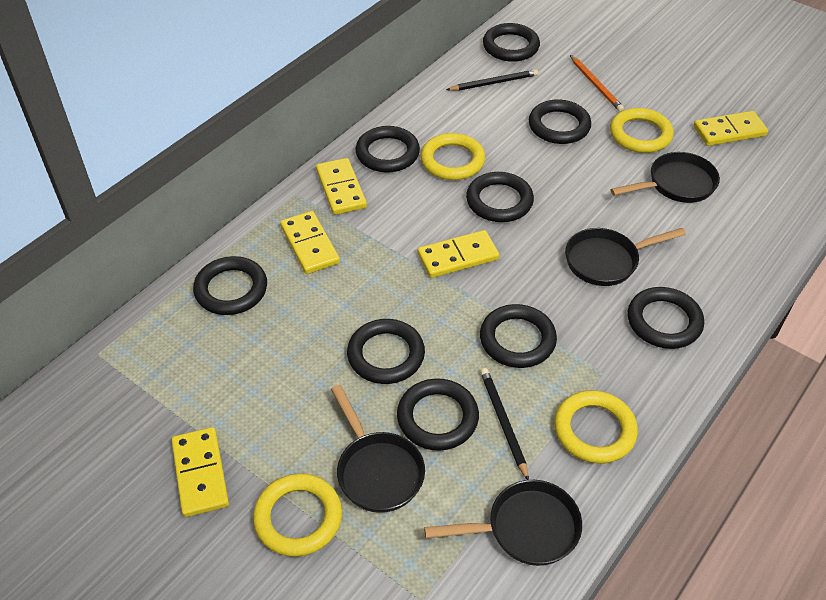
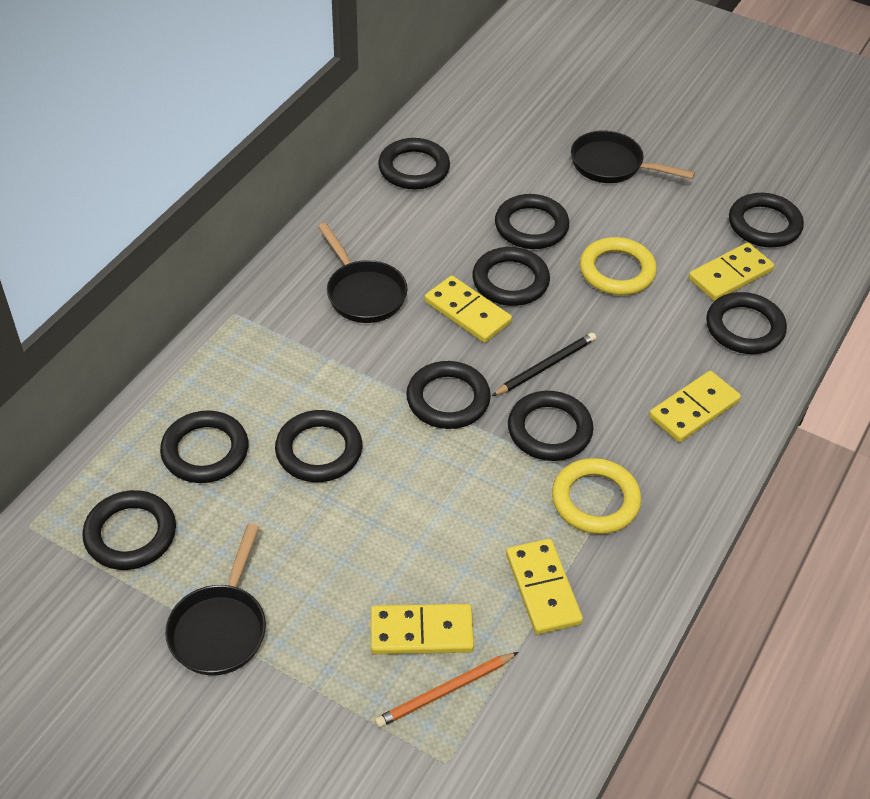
black pan: 4 -> 3
black pencil: 2 -> 1
black ring: 9 -> 10
yellow ring: 4 -> 2

